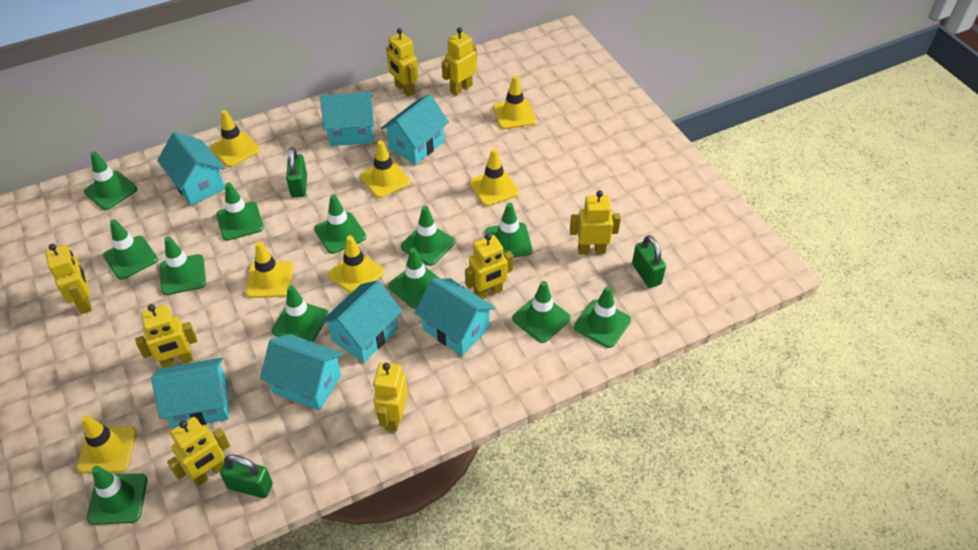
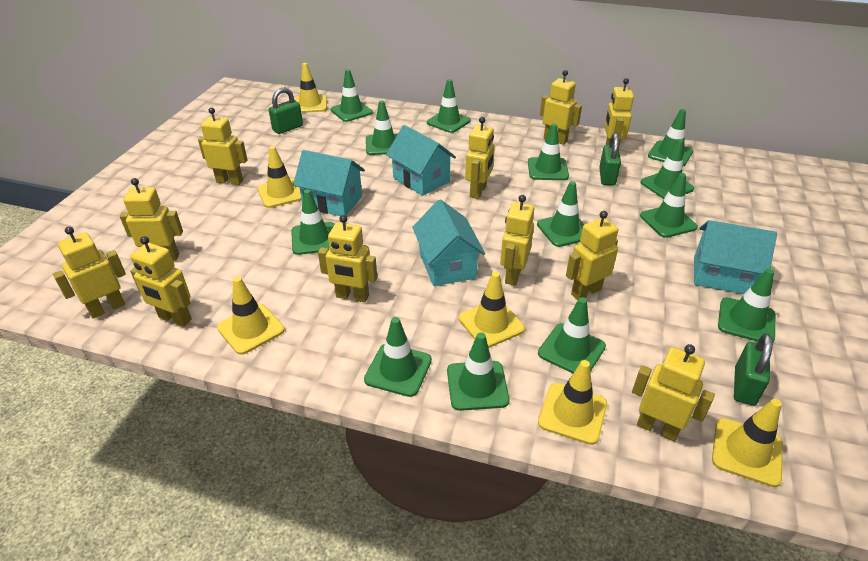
green traffic cone: 12 -> 13
turquoise house: 7 -> 4
yellow robot: 8 -> 11
yellow traffic cone: 7 -> 6

